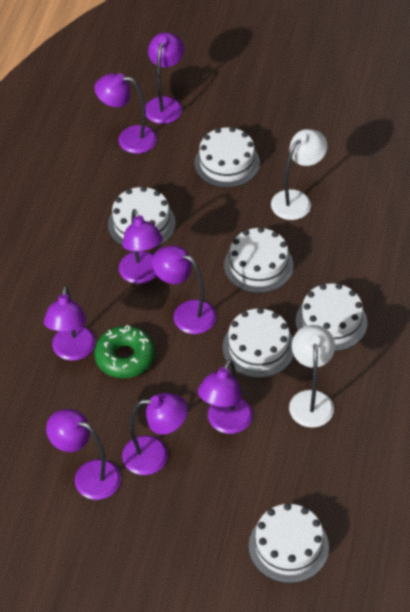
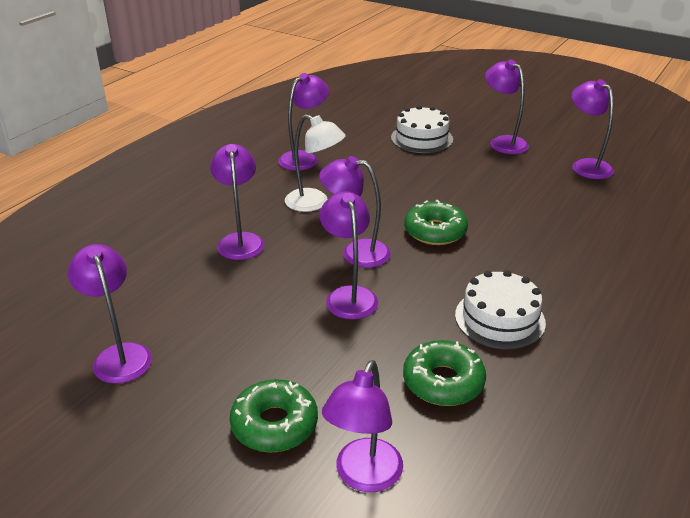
green donut: 1 -> 3
white cake: 6 -> 2
white lamp: 2 -> 1

